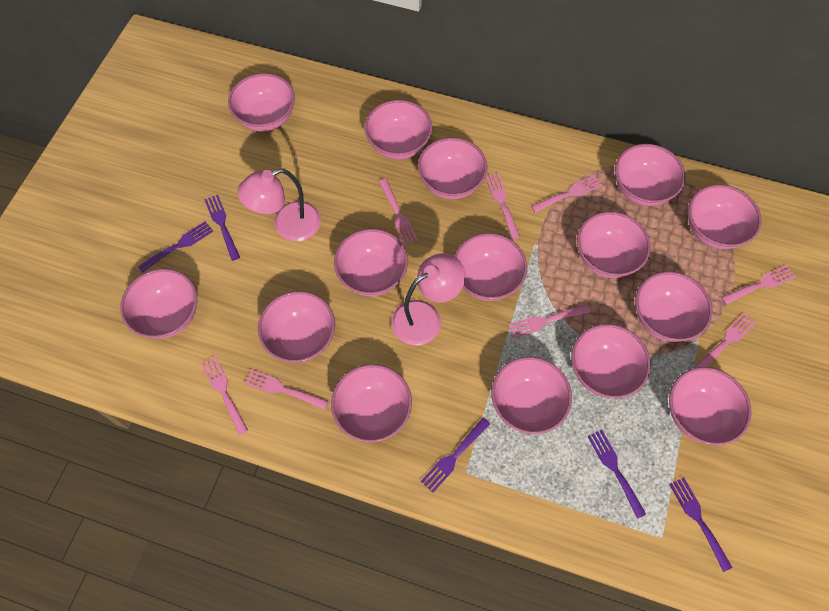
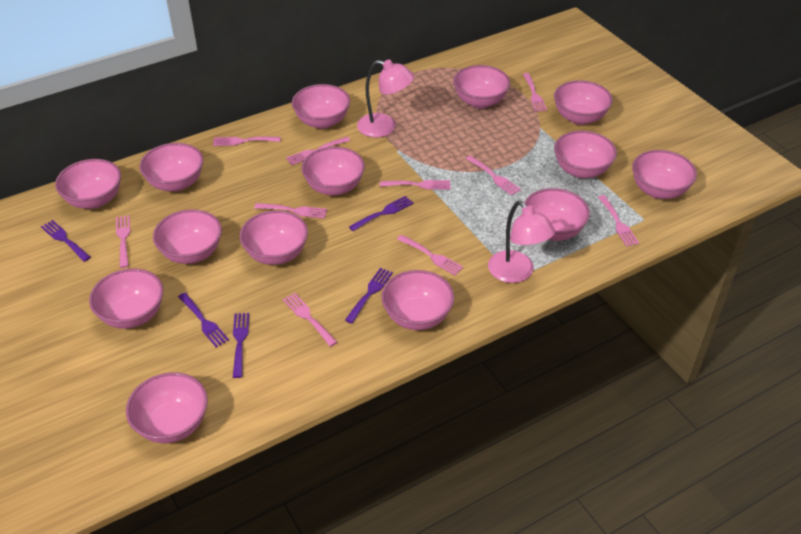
pink bowl: 15 -> 14
pink fork: 8 -> 10

